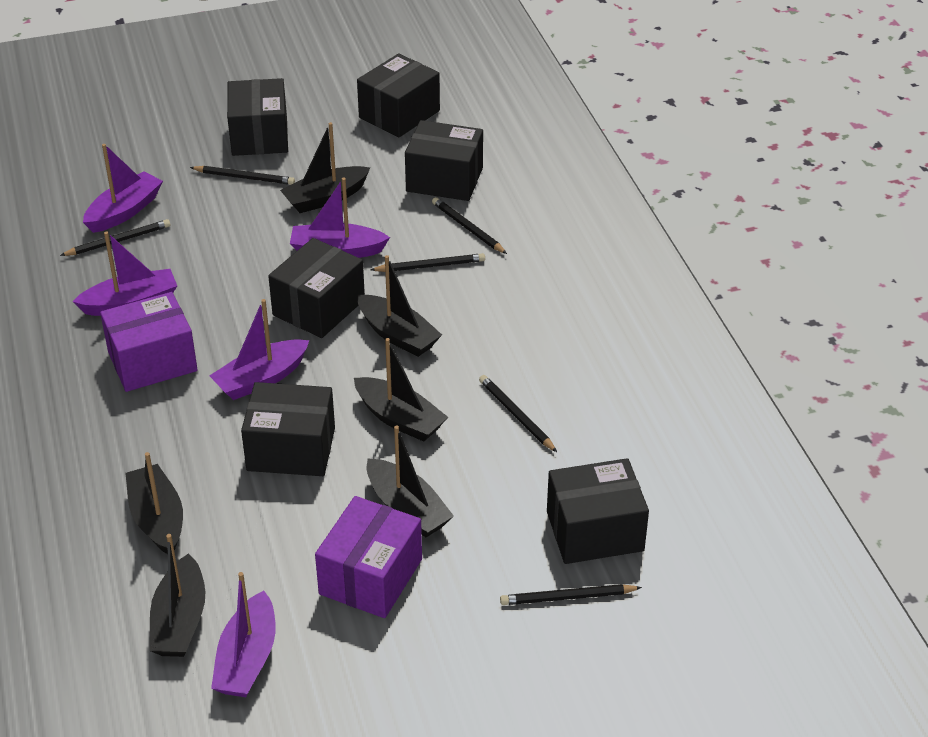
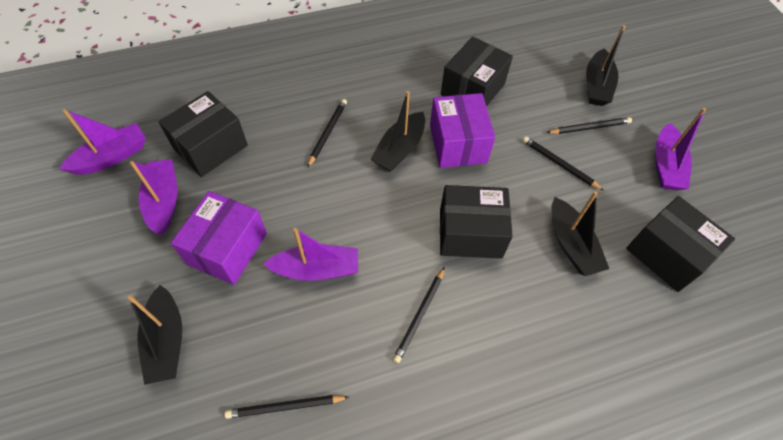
black boat: 6 -> 4
black box: 6 -> 4
black pencil: 6 -> 5
purple boat: 5 -> 4

